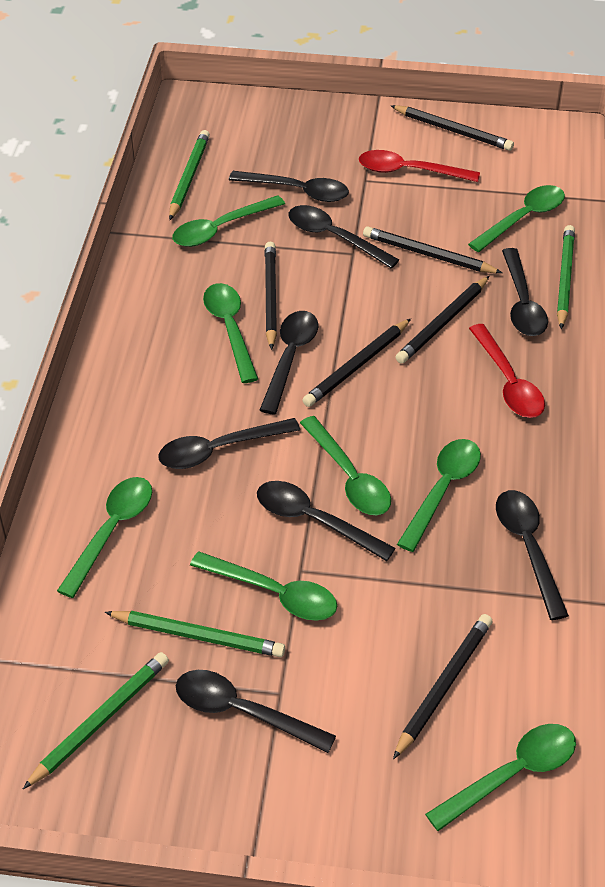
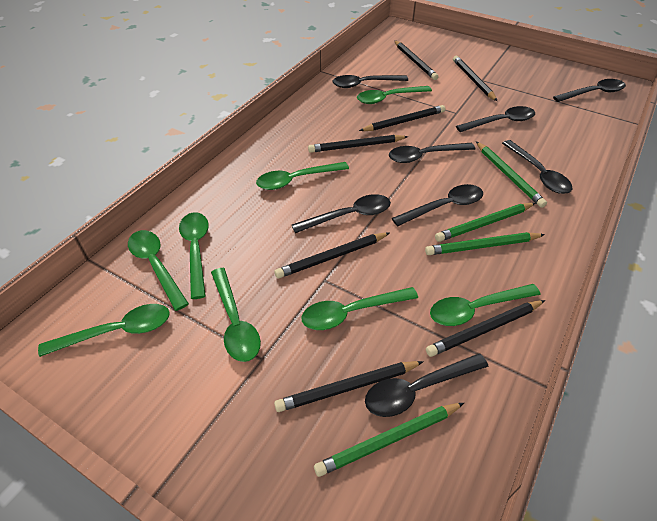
black pencil: 6 -> 7
red spoon: 2 -> 0

